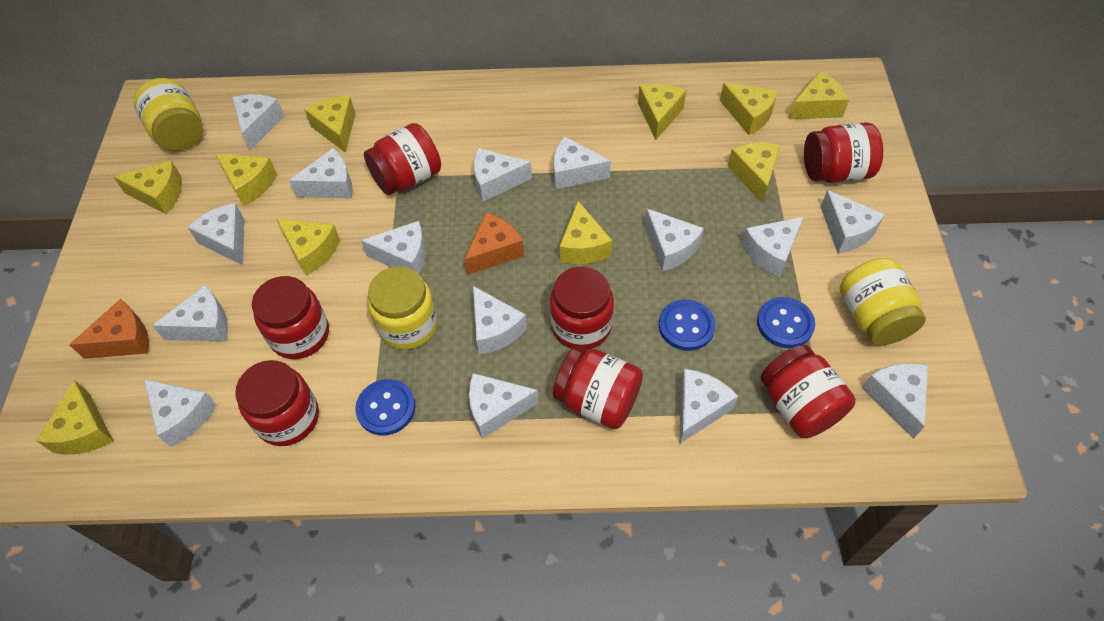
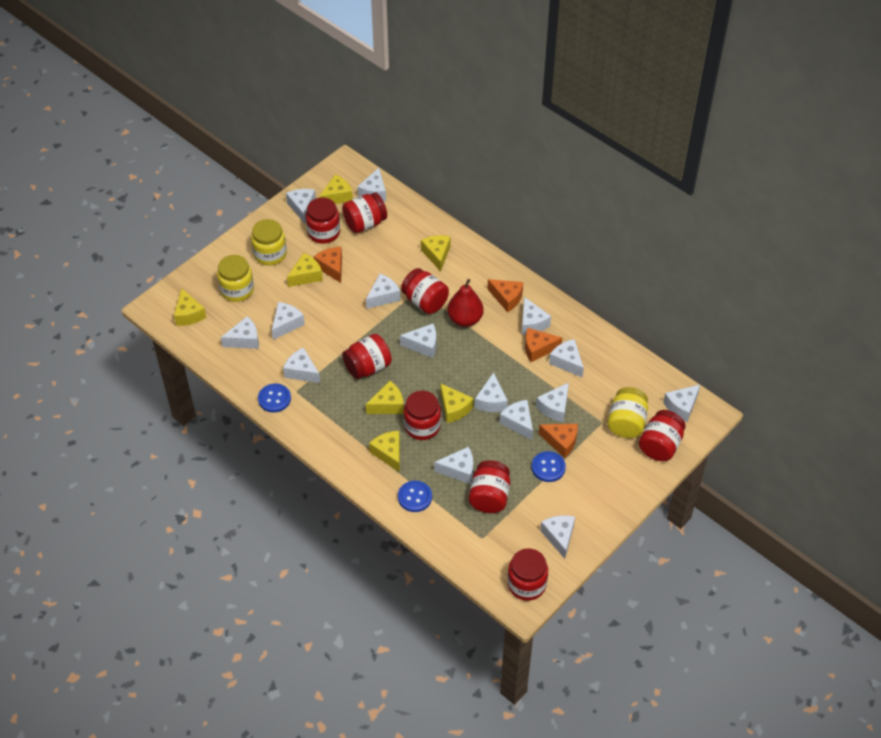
orange cheese: 2 -> 4
red jar: 7 -> 8
red pear: 0 -> 1
yellow cheese: 10 -> 7

